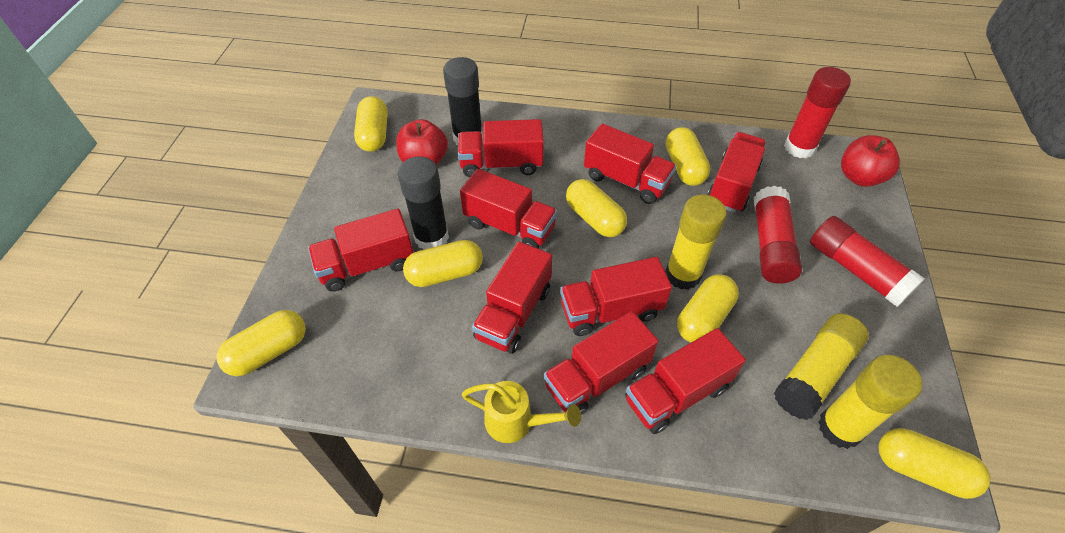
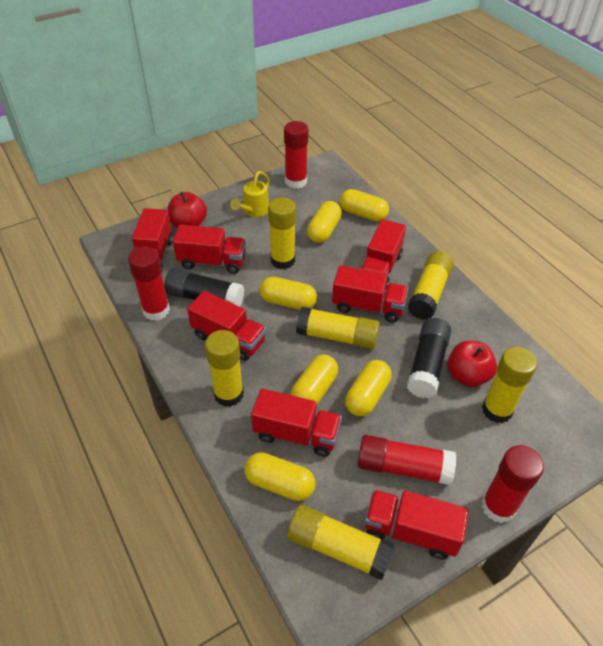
red glue stick: 3 -> 4
red truck: 9 -> 7
yellow capsule: 7 -> 6
yellow glue stick: 3 -> 6

